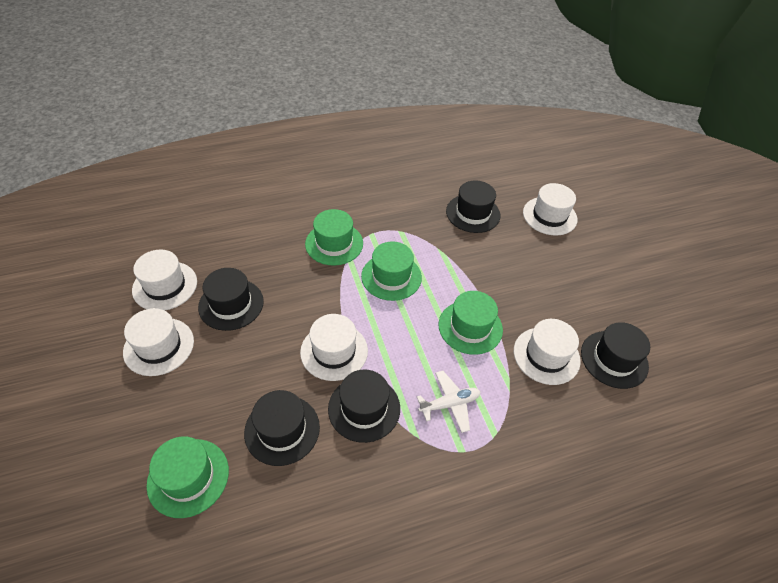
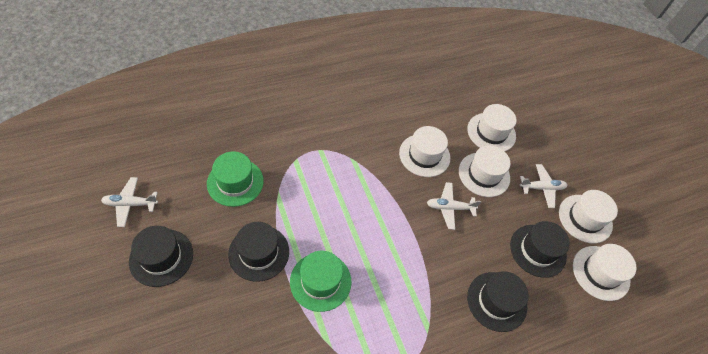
black hat: 5 -> 4
green hat: 4 -> 2
white plane: 1 -> 3

